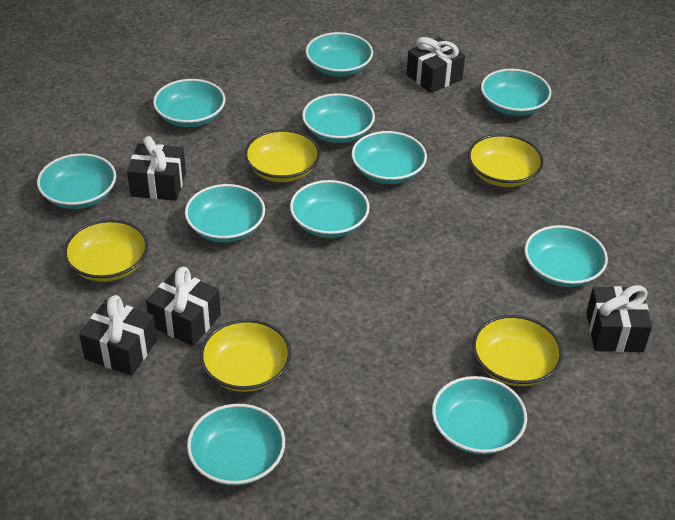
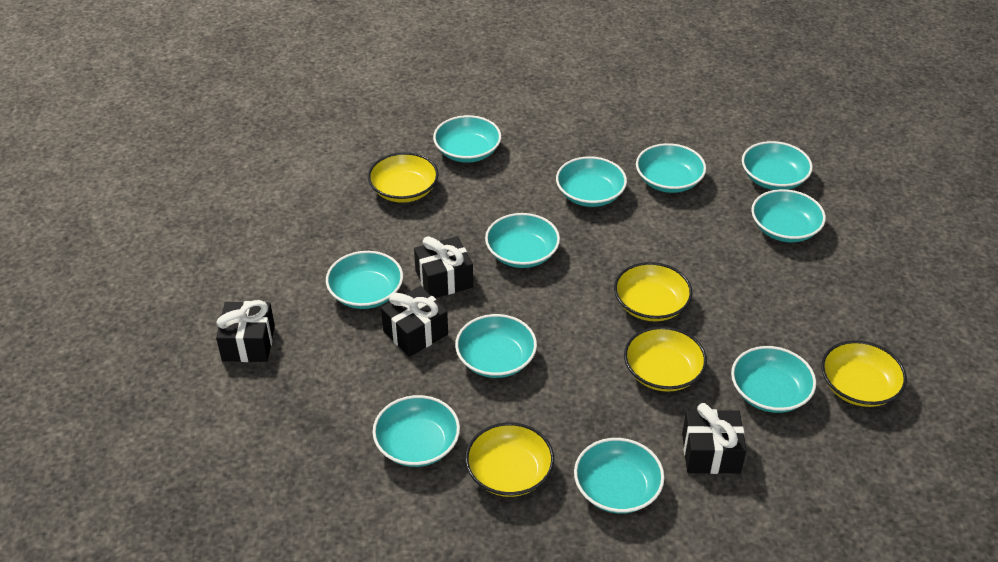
black gift: 5 -> 4

